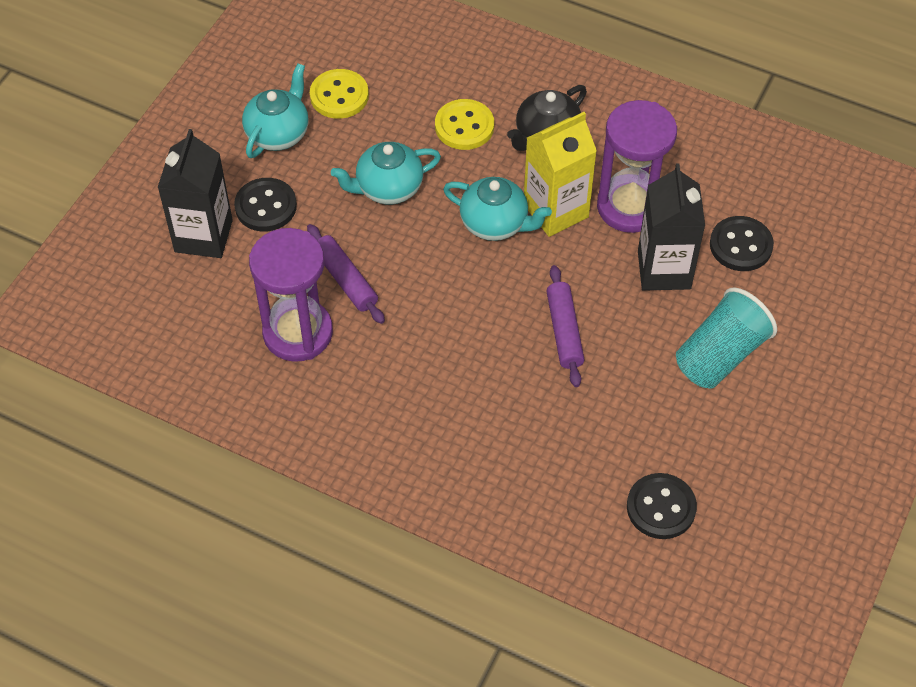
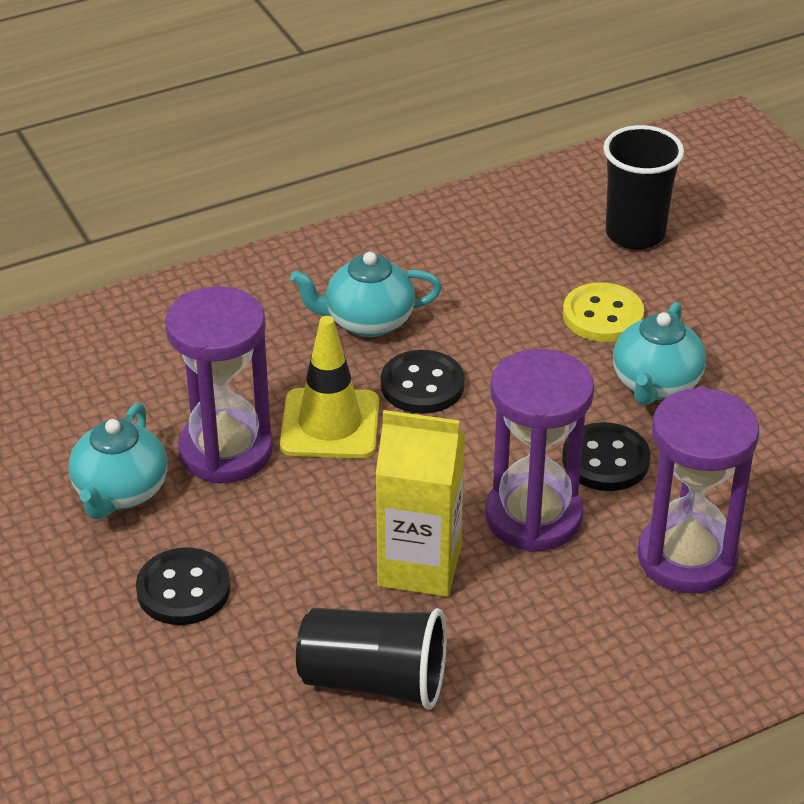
black carton: 2 -> 0
black cup: 0 -> 2
black teapot: 1 -> 0
purple hourglass: 2 -> 3
purple rolling pin: 2 -> 0
turquoise cup: 1 -> 0
yellow button: 2 -> 1
yellow traffic cone: 0 -> 1

